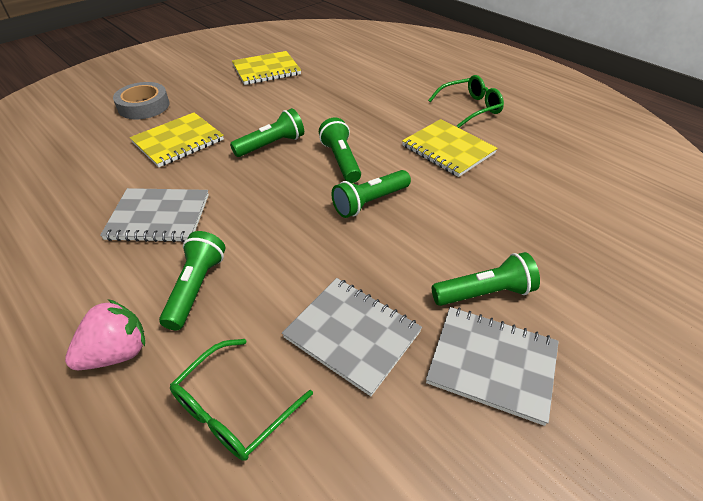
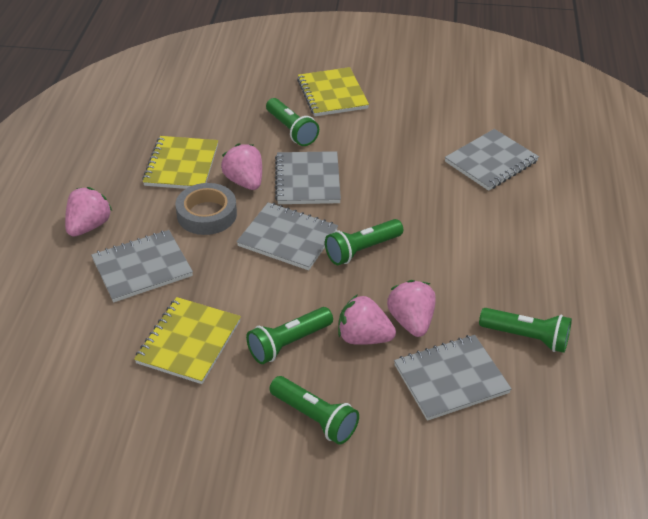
green glasses: 2 -> 0
grey notebook: 3 -> 5
pink strawberry: 1 -> 4

